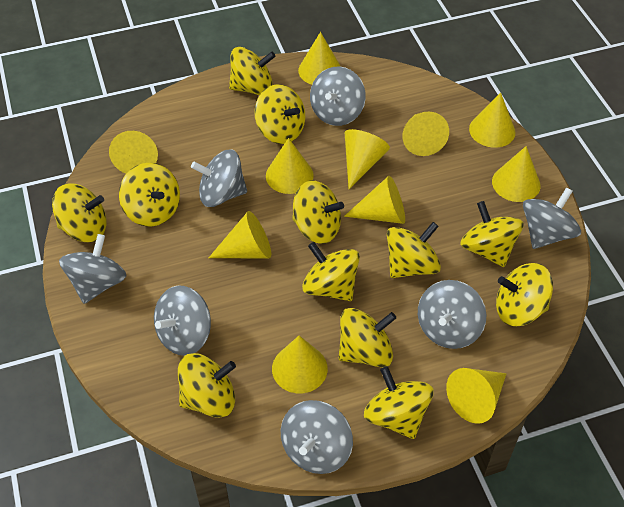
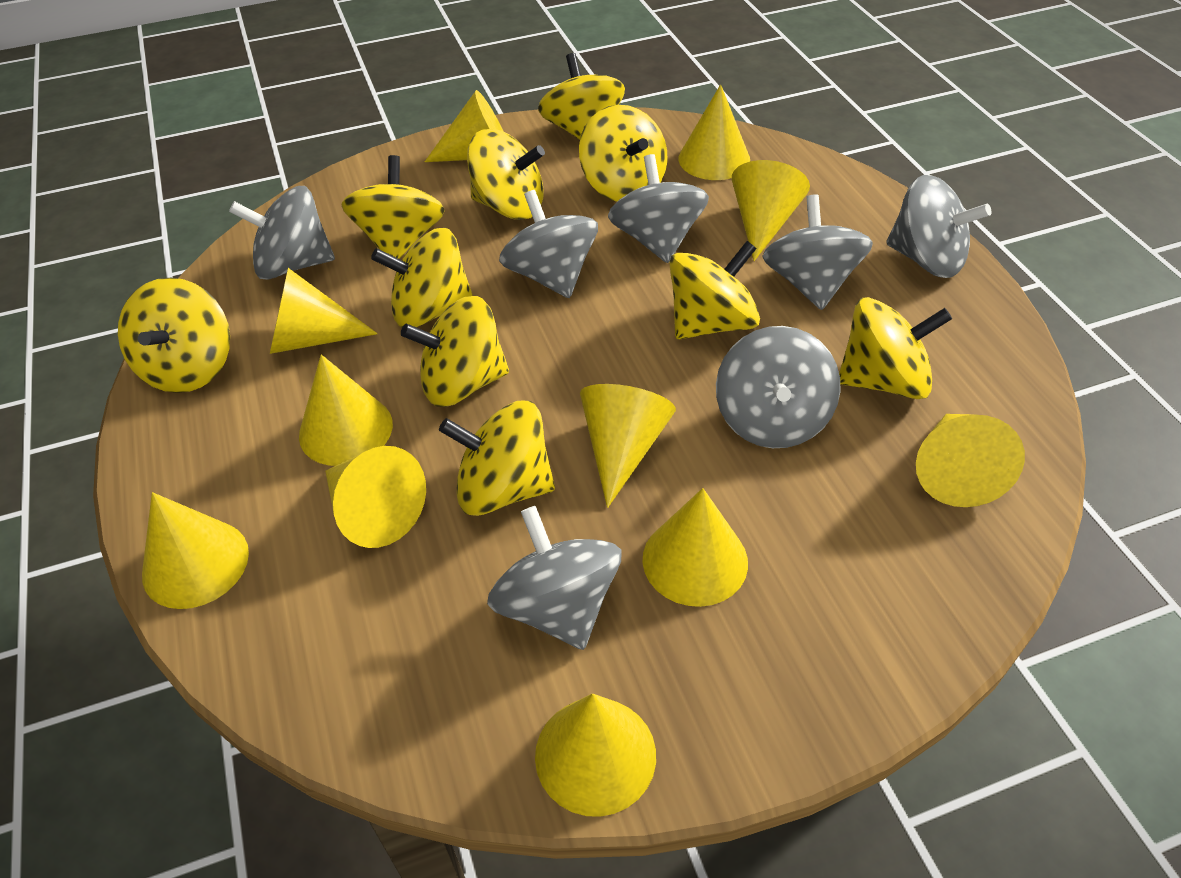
yellow spinning top: 12 -> 10

